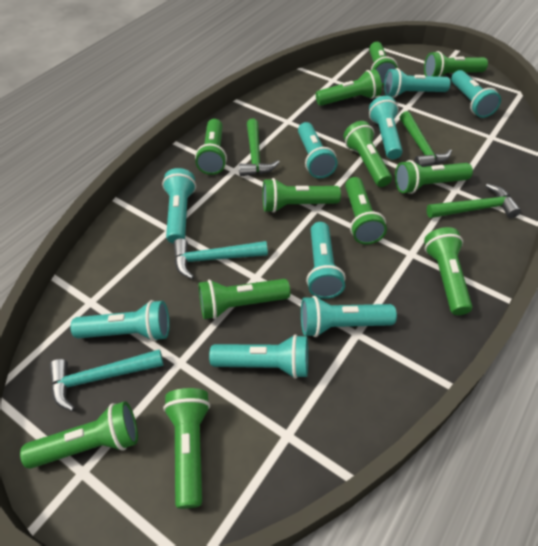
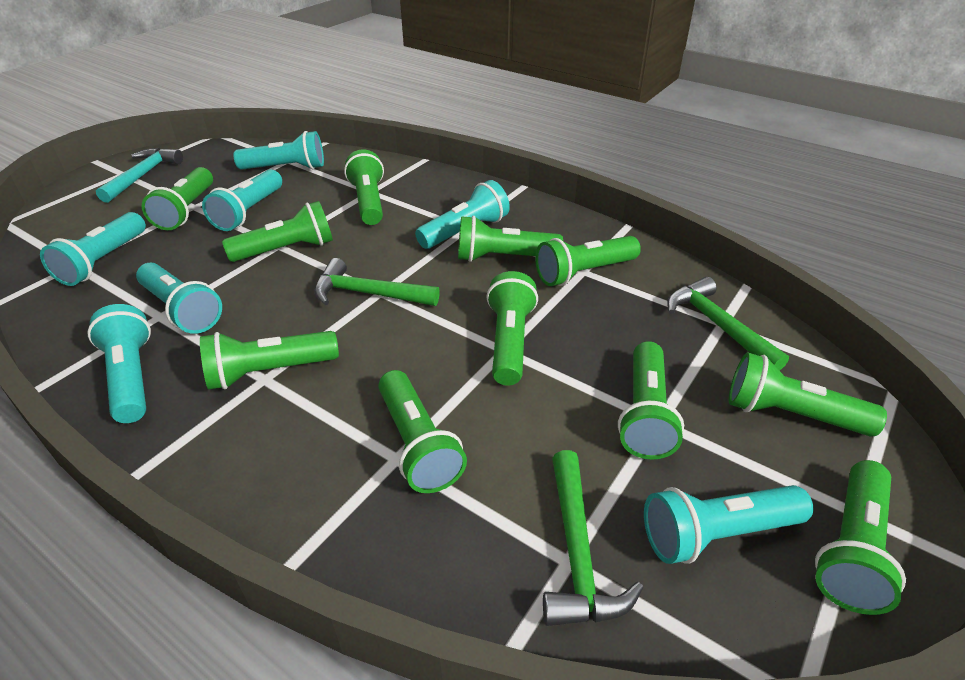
green flashlight: 12 -> 11
turquoise flashlight: 9 -> 7
turquoise hammer: 2 -> 1

